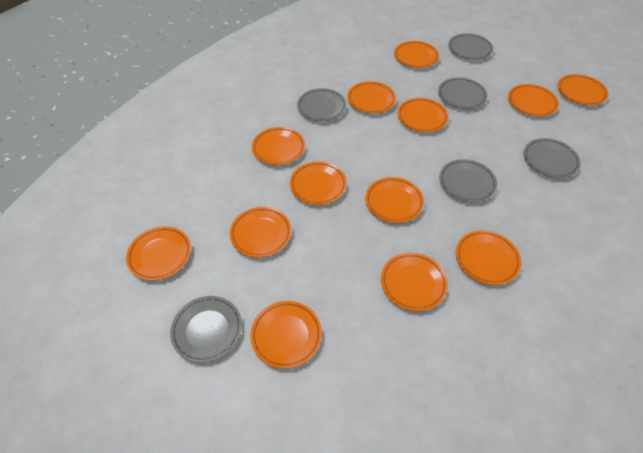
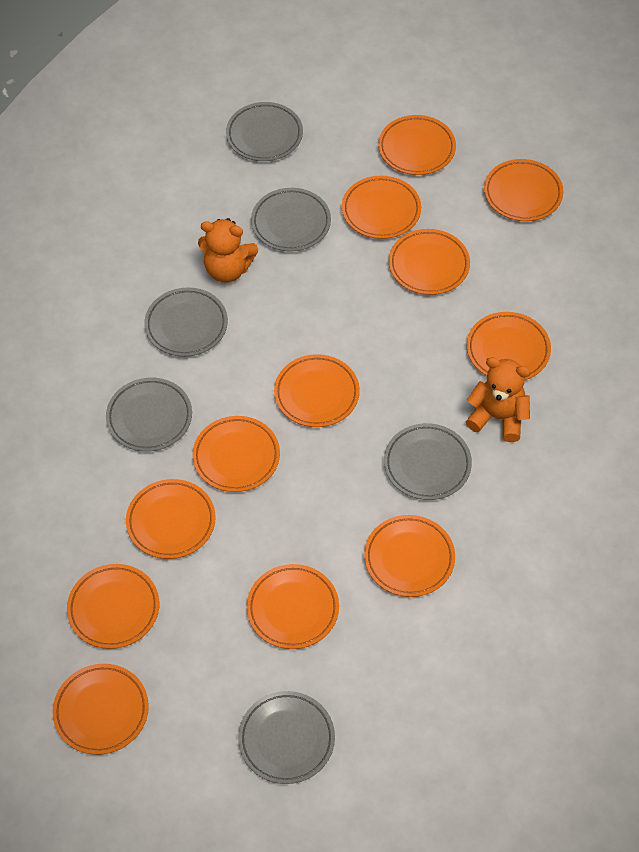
orange plate: 13 -> 12
orange teddy bear: 0 -> 2

